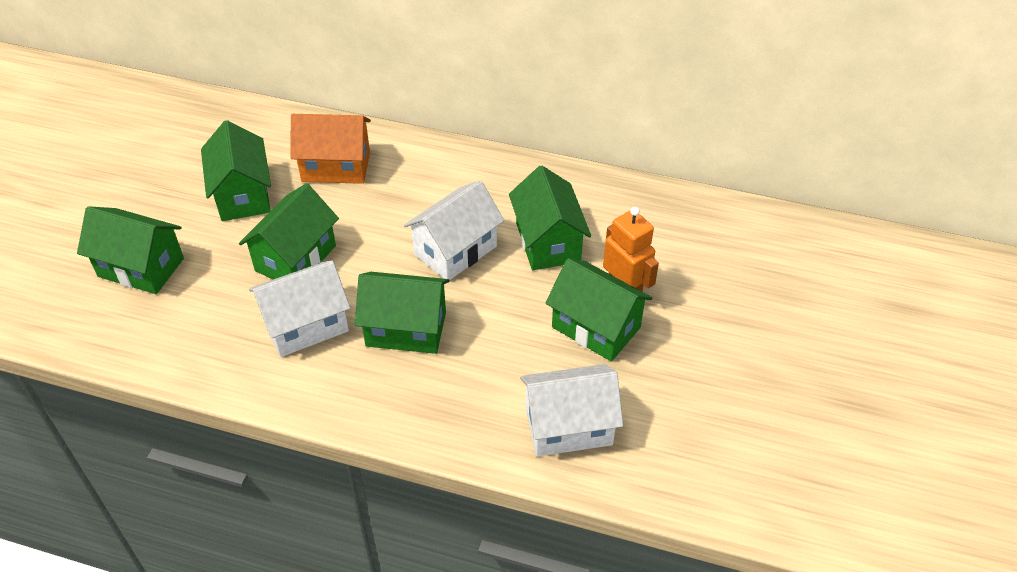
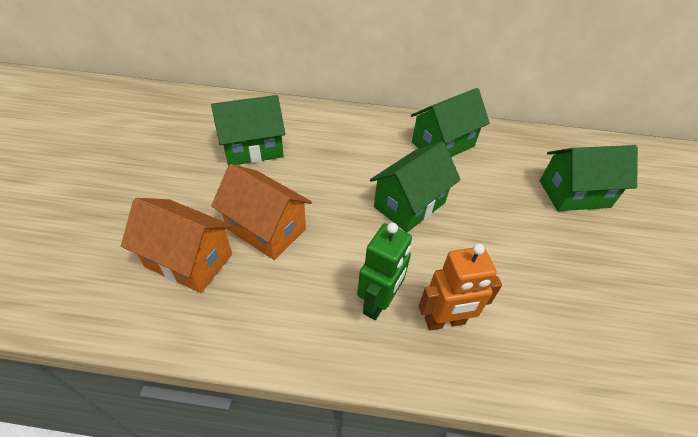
green house: 6 -> 4
green robot: 0 -> 1
orange house: 1 -> 2
white house: 3 -> 0

